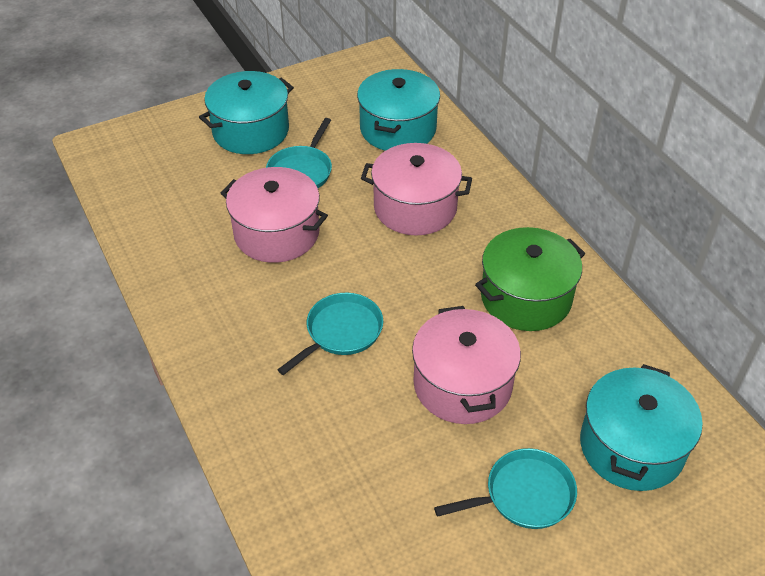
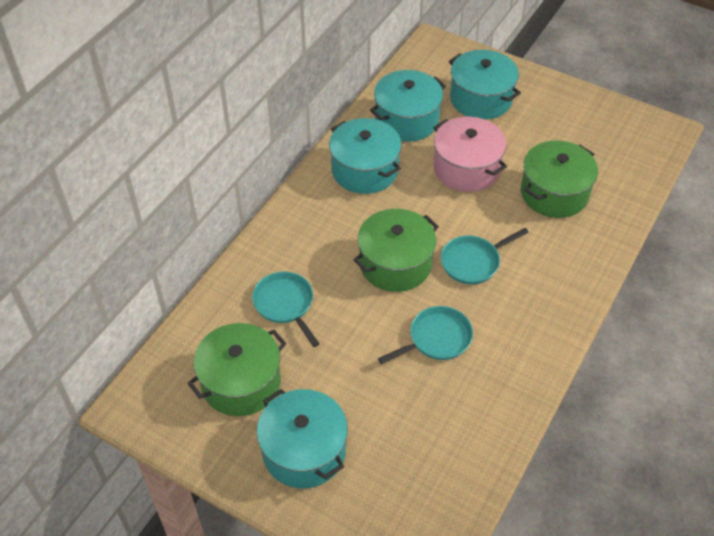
green pot: 1 -> 3
pink pot: 3 -> 1
turquoise pot: 3 -> 4

